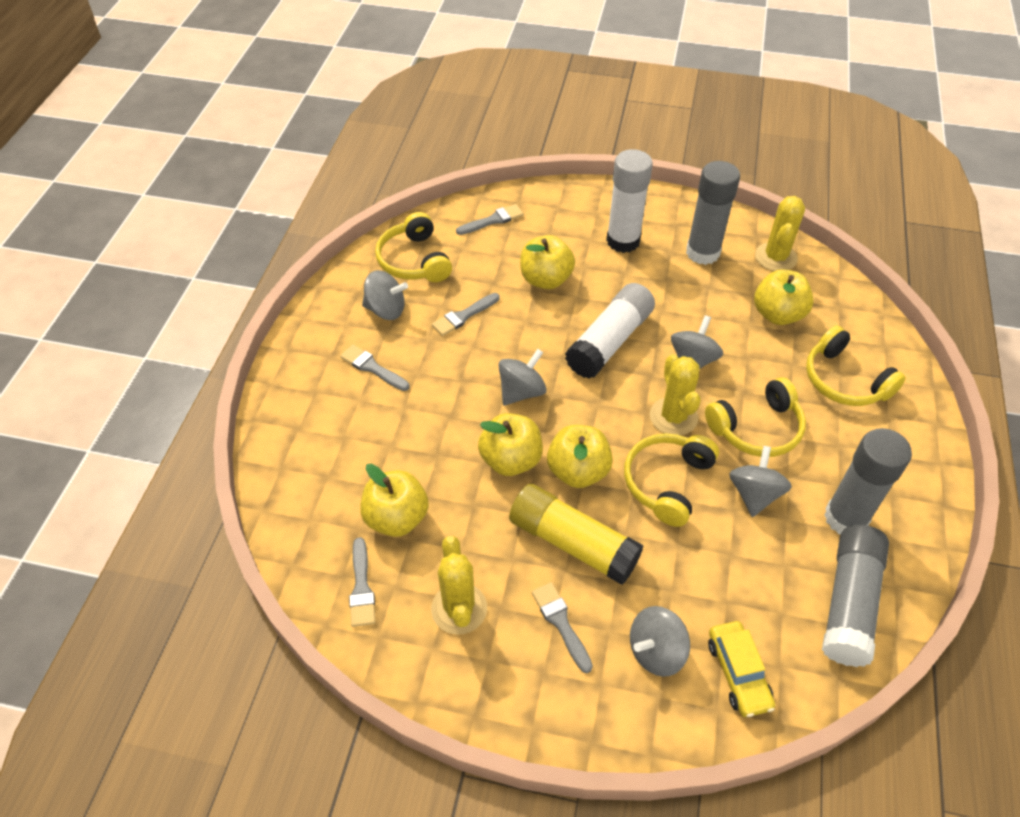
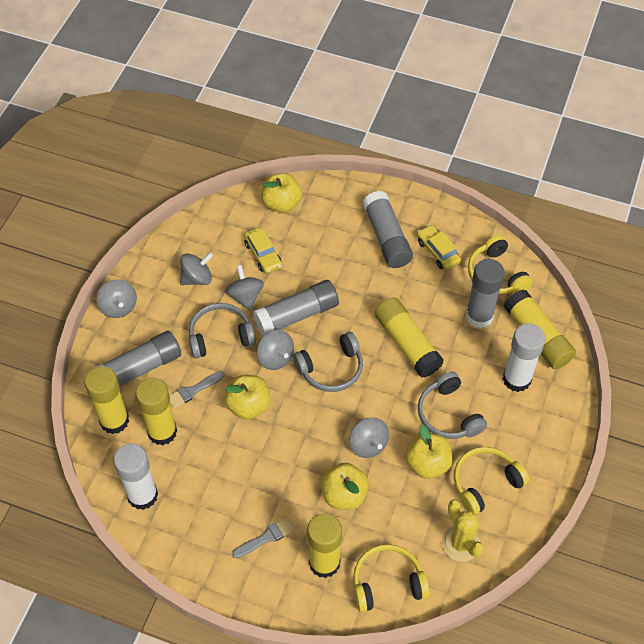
grey brush: 5 -> 2
grey glue stick: 3 -> 4
grey headphones: 0 -> 3
yellow apple: 5 -> 4
yellow cactus: 3 -> 1
yellow car: 1 -> 2
yellow glue stick: 1 -> 5
yellow headphones: 4 -> 3

